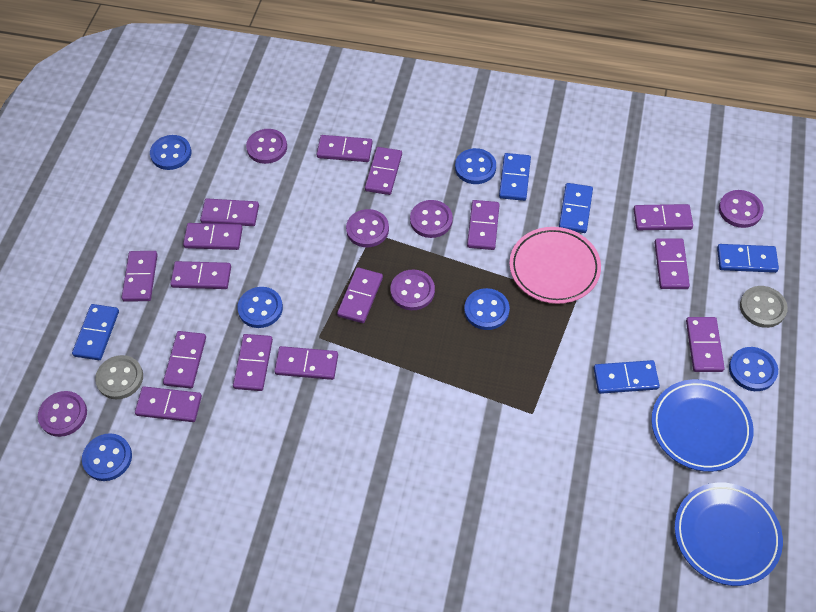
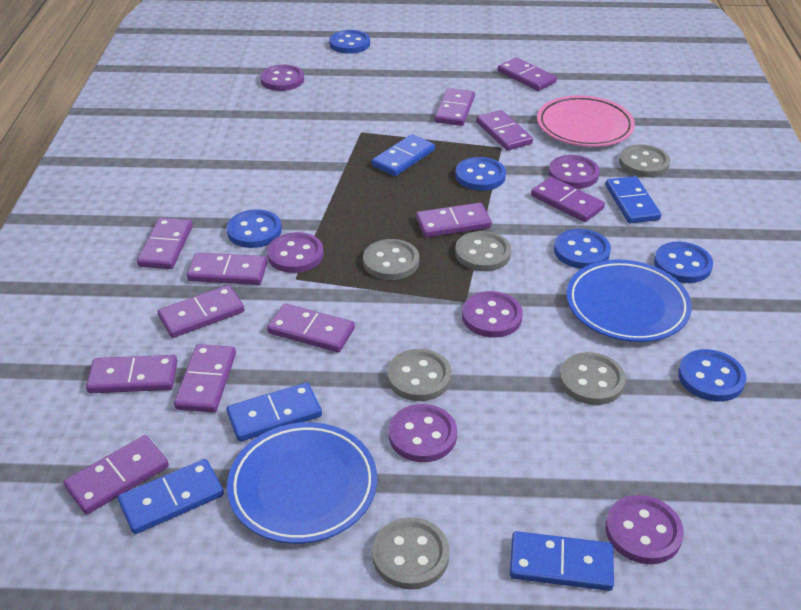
grey button: 2 -> 6
purple domino: 15 -> 12

